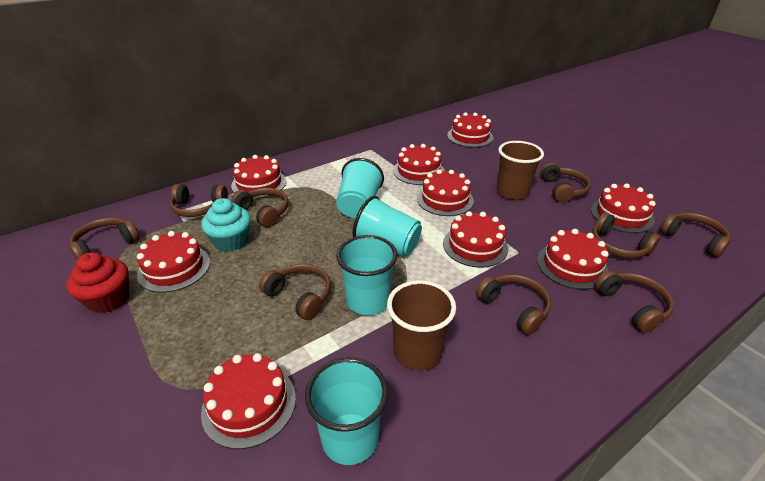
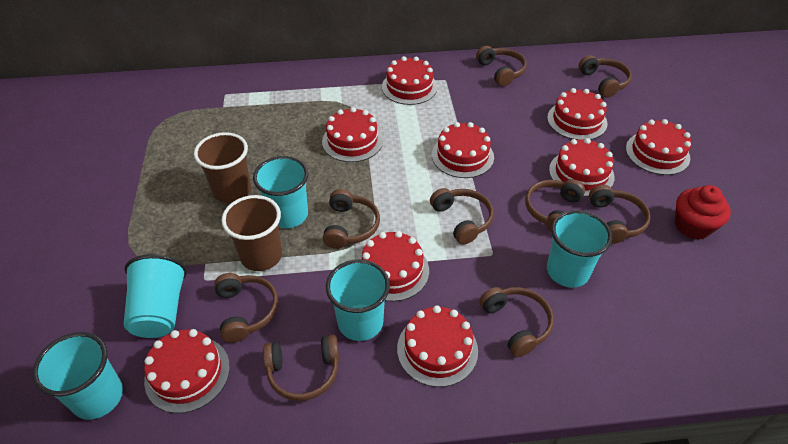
turquoise cup: 4 -> 5
turquoise cupcake: 1 -> 0

